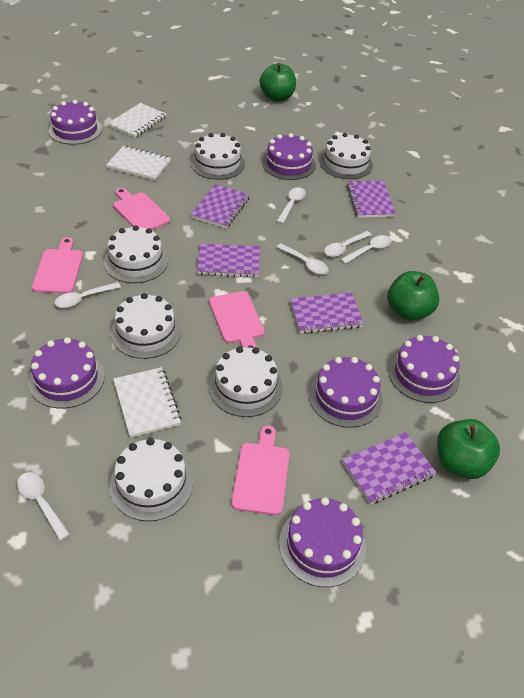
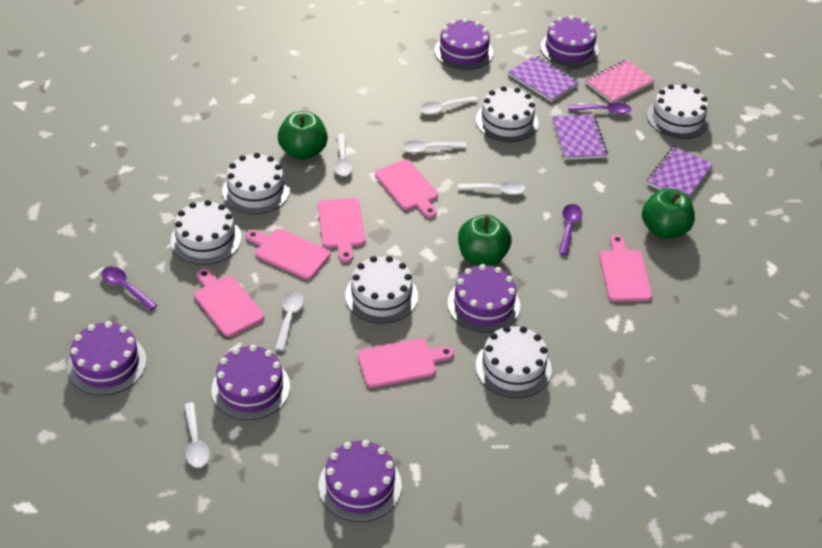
pink cutting board: 4 -> 6
pink notebook: 0 -> 1
purple notebook: 5 -> 3
purple spoon: 0 -> 3
white notebook: 3 -> 0

